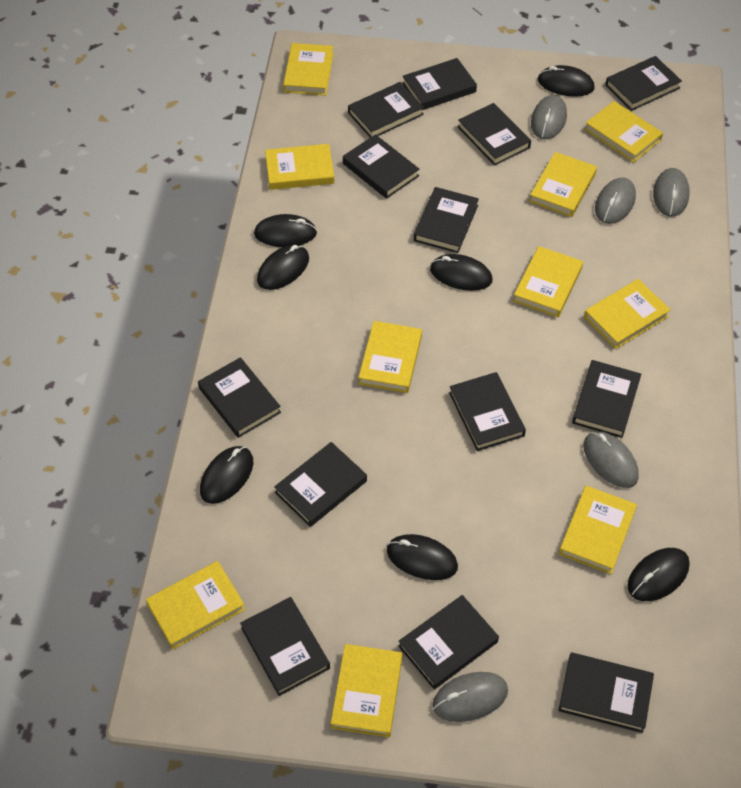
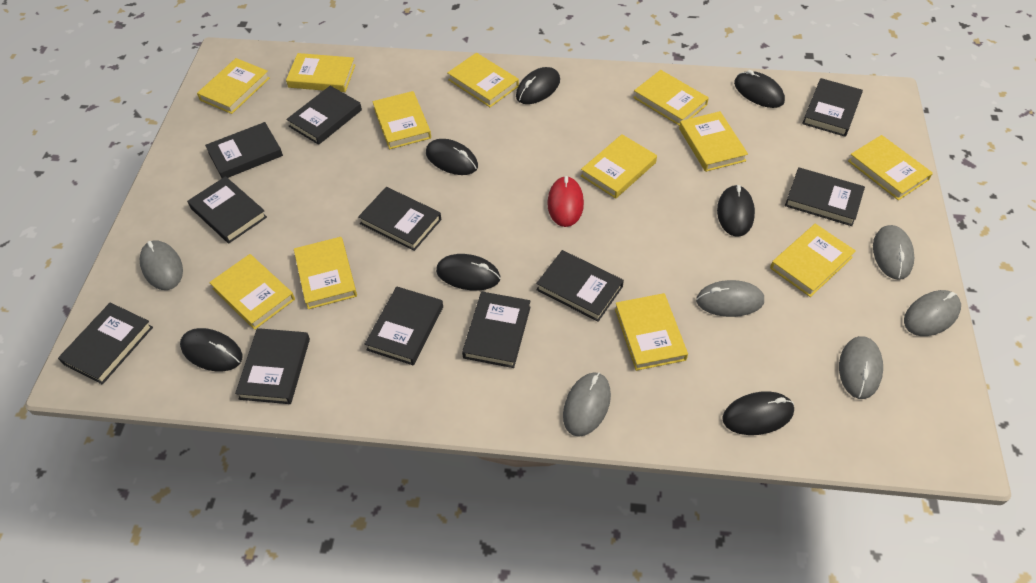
black book: 13 -> 11
grey mouse: 5 -> 6
red mouse: 0 -> 1
yellow book: 10 -> 12

